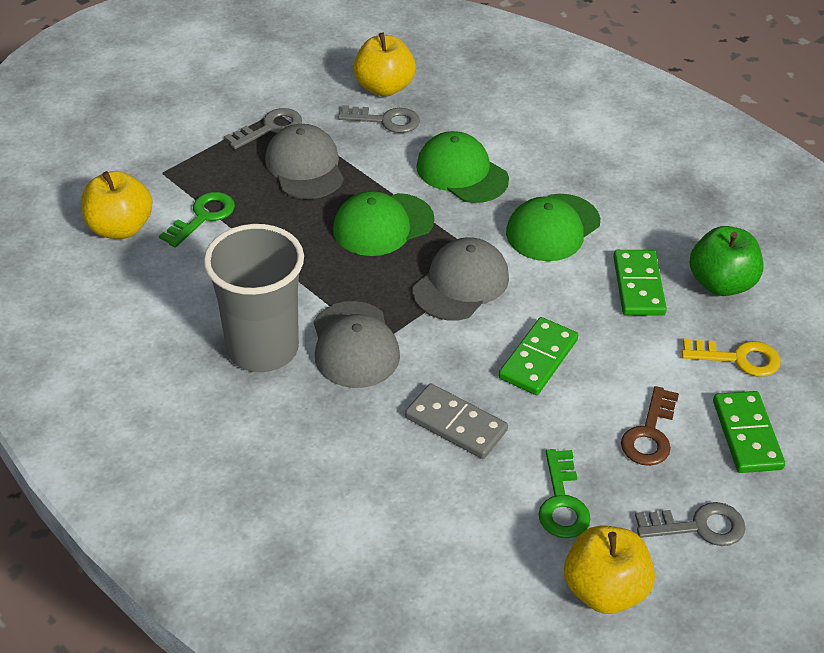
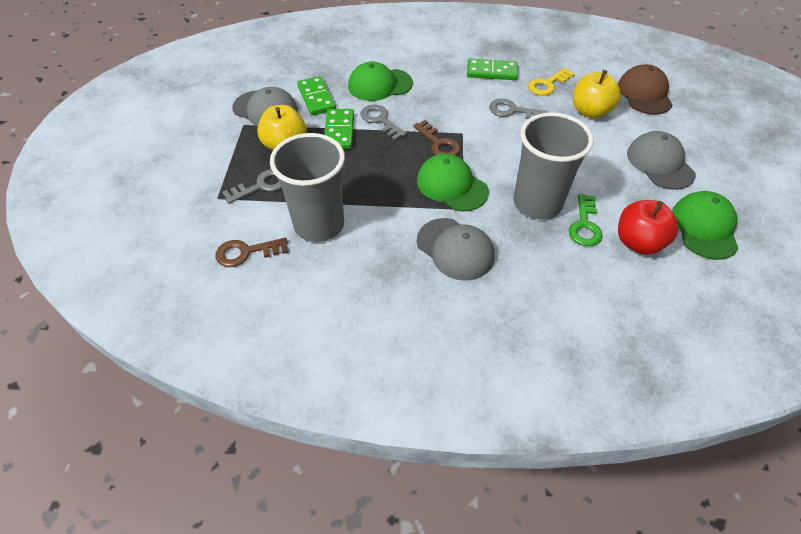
brown cap: 0 -> 1
brown key: 1 -> 2
green apple: 1 -> 0
green key: 2 -> 1
grey cup: 1 -> 2
grey domino: 1 -> 0
red apple: 0 -> 1
yellow apple: 3 -> 2

